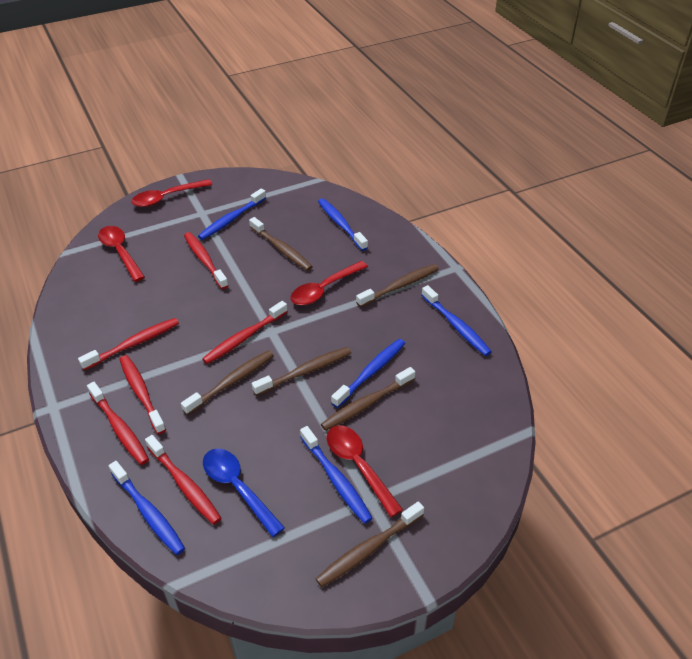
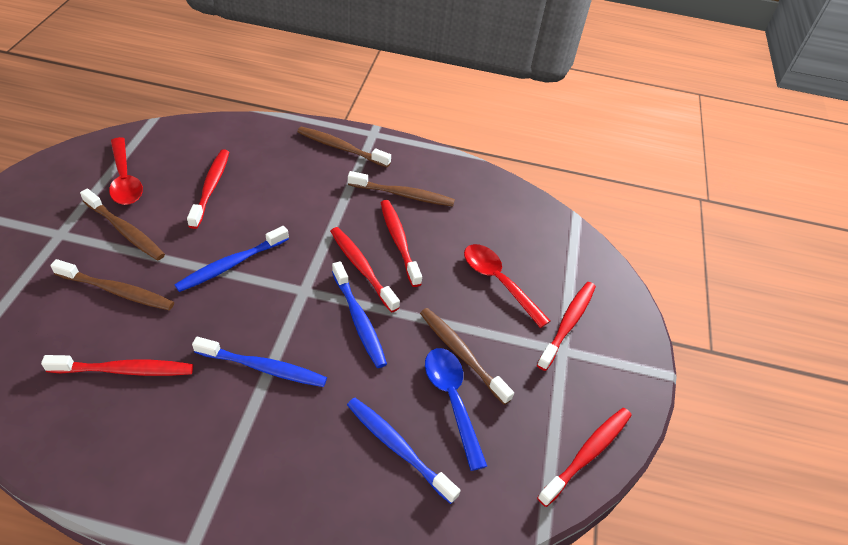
blue toothbrush: 6 -> 4
brown toothbrush: 6 -> 5
red spoon: 4 -> 2

